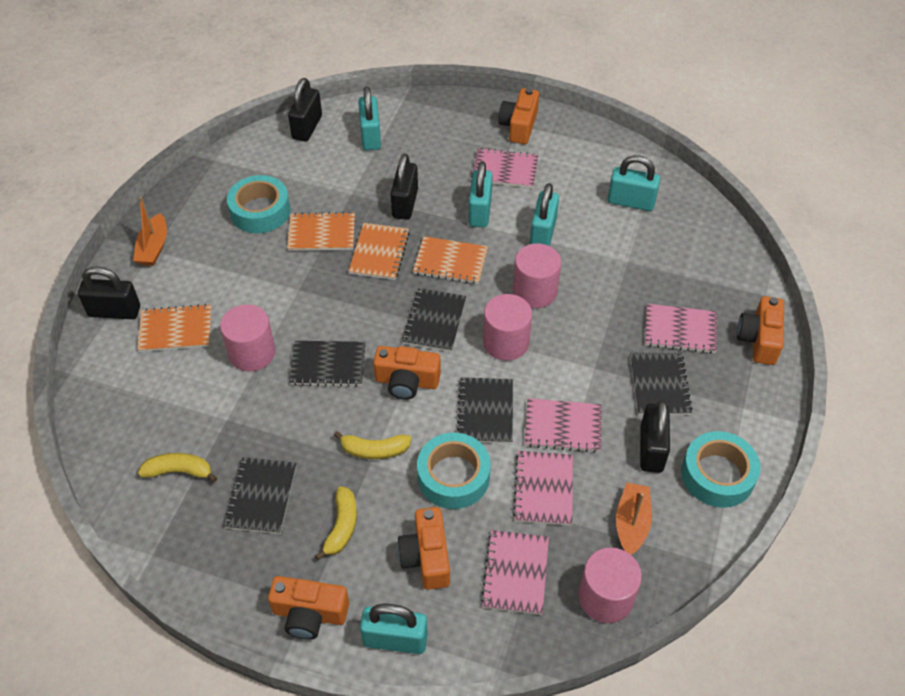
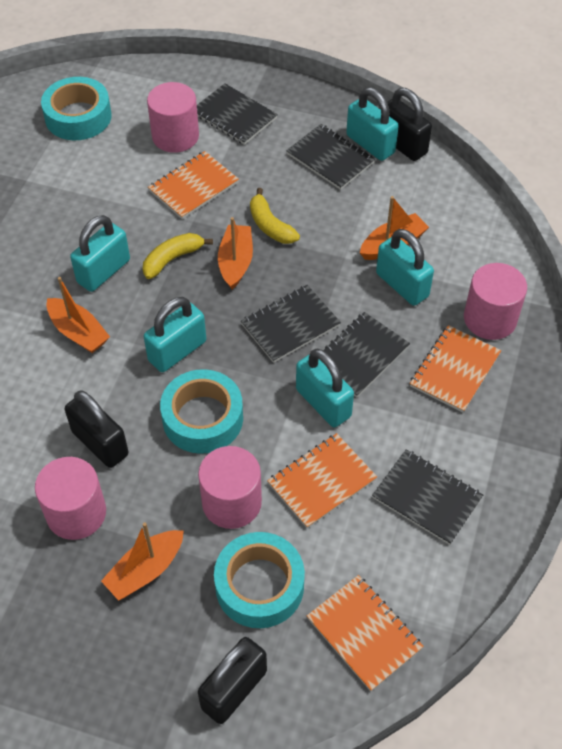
black padlock: 4 -> 3
orange boat: 2 -> 4
orange camera: 5 -> 0
pink notebook: 5 -> 0
yellow banana: 3 -> 2

